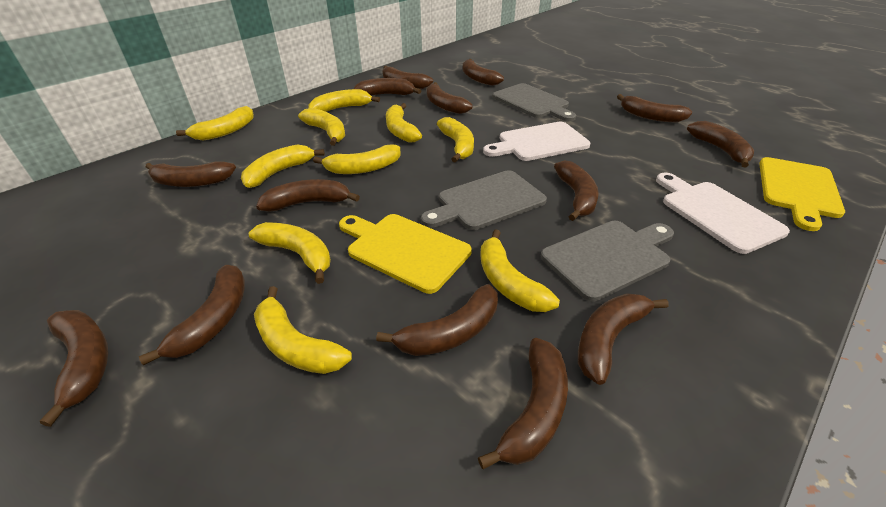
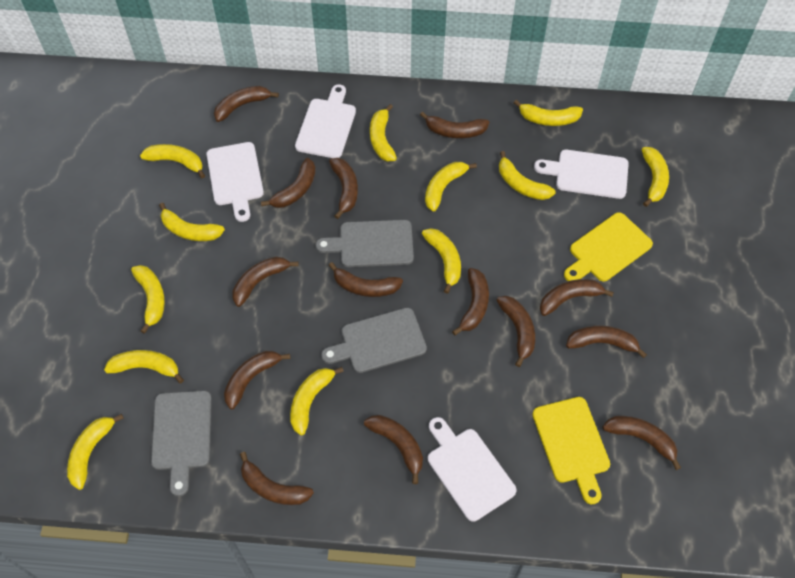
white cutting board: 2 -> 4
yellow banana: 10 -> 12

